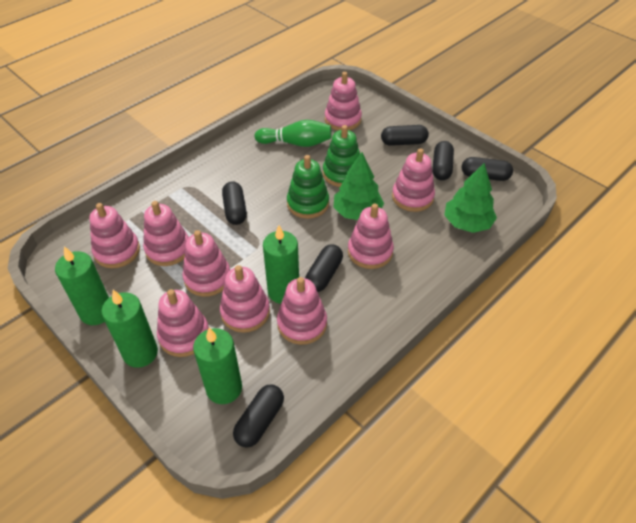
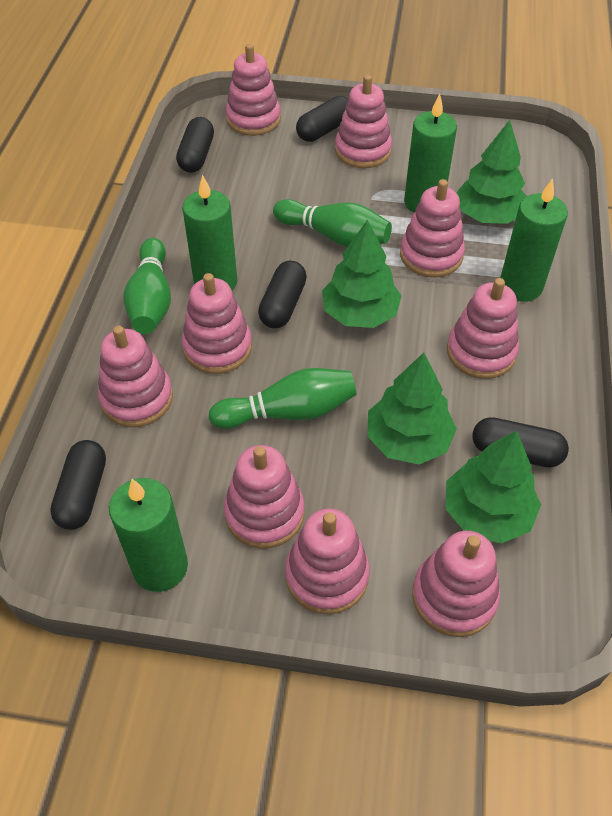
black capsule: 6 -> 5
green bowling pin: 1 -> 3
green stacking toy: 2 -> 0
green tree: 2 -> 4

